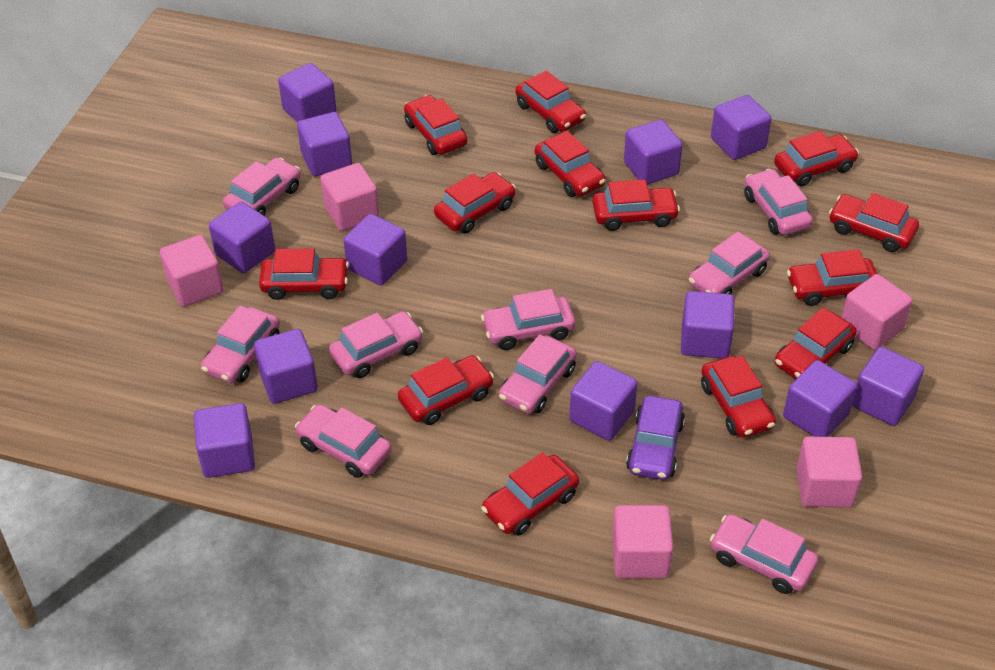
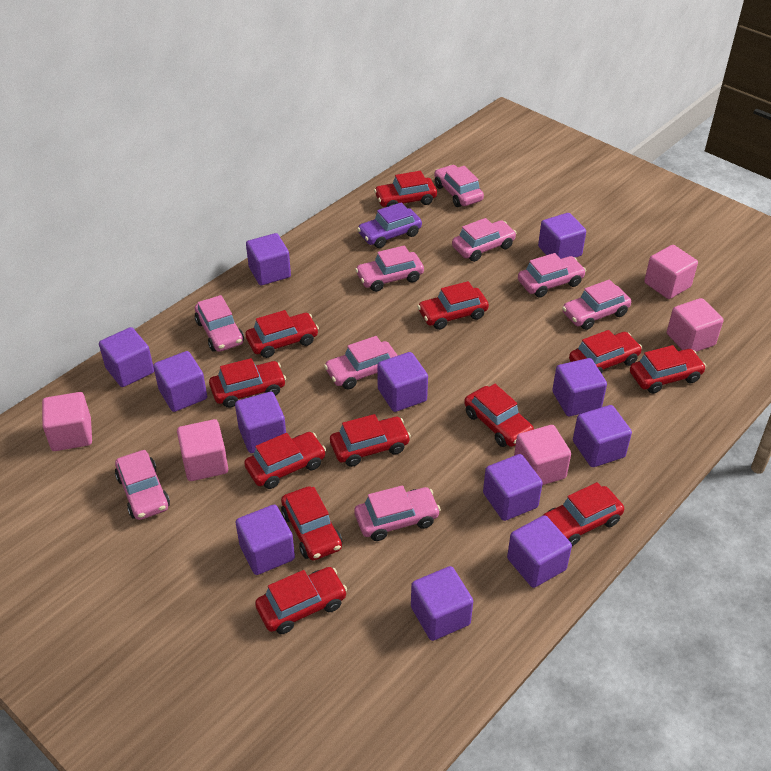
red car: 13 -> 12

